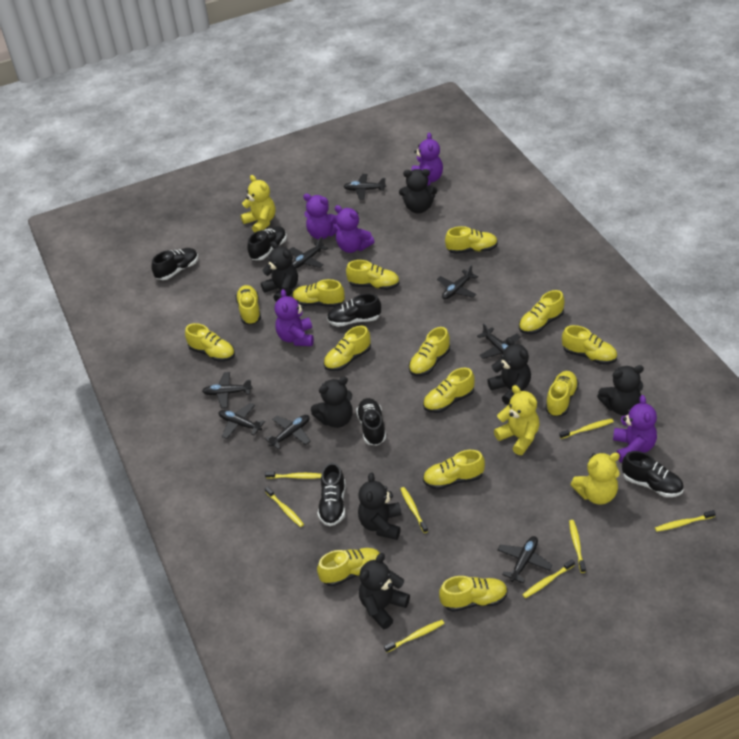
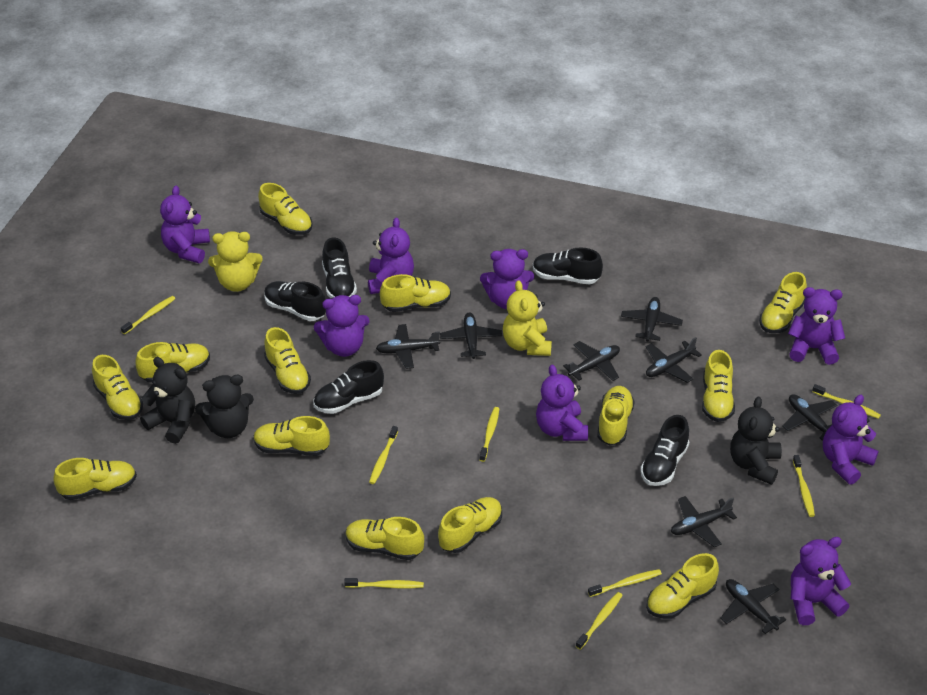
black shoe: 6 -> 5
black teddy bear: 7 -> 3
purple teddy bear: 5 -> 8
yellow shoe: 14 -> 13
yellow teddy bear: 3 -> 2

